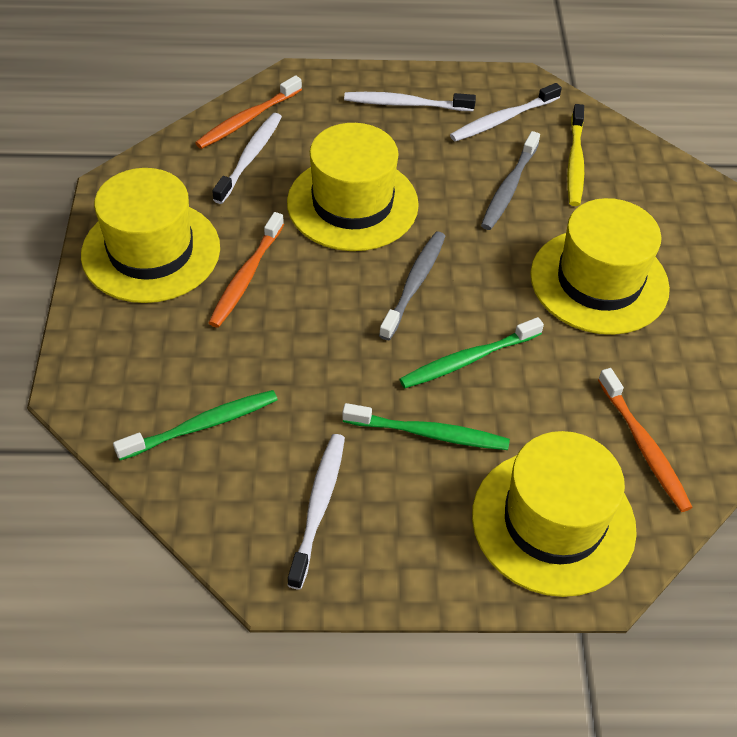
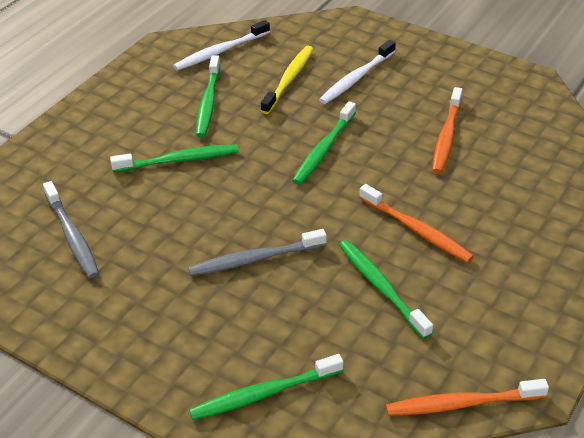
green toothbrush: 3 -> 5
white toothbrush: 4 -> 2
yellow hat: 4 -> 0

